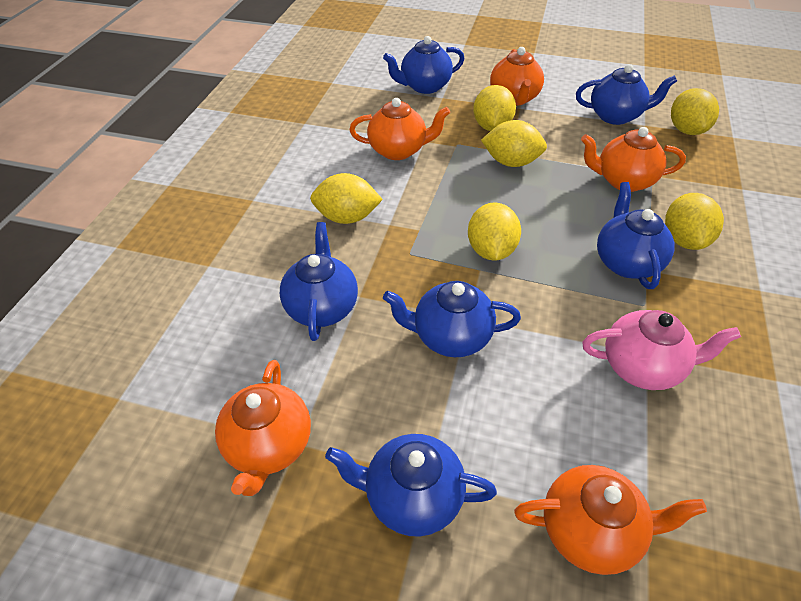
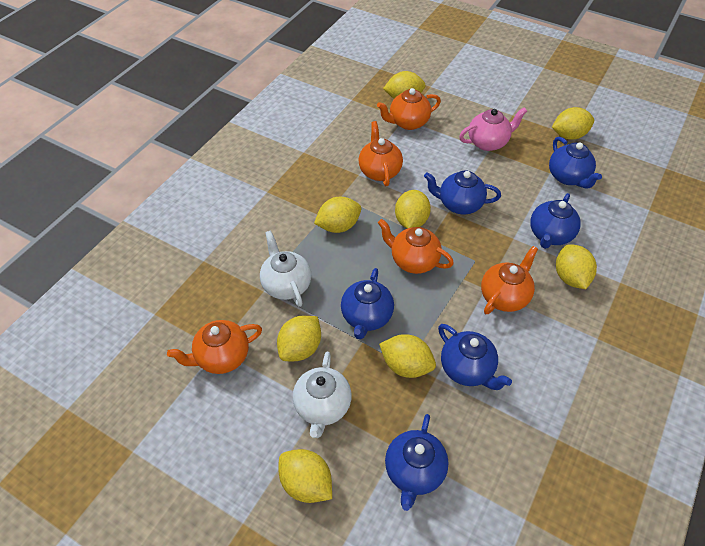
white teapot: 0 -> 2
yellow lemon: 6 -> 8

